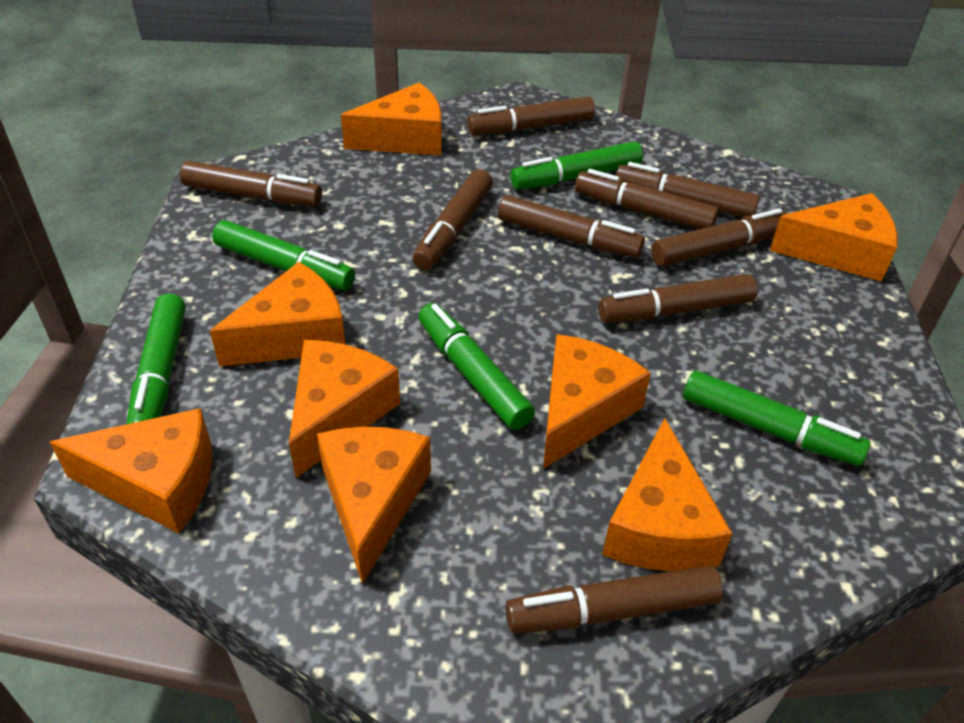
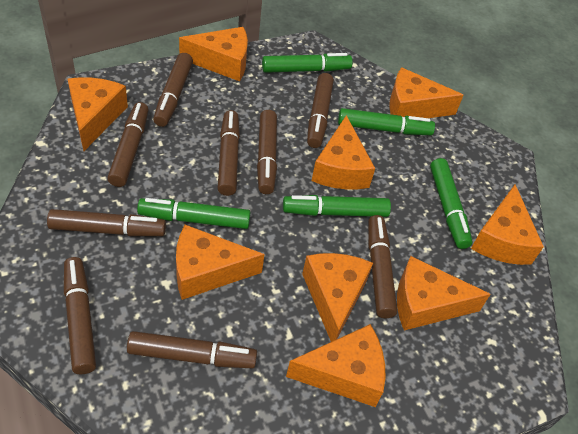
orange cheese: 8 -> 9

